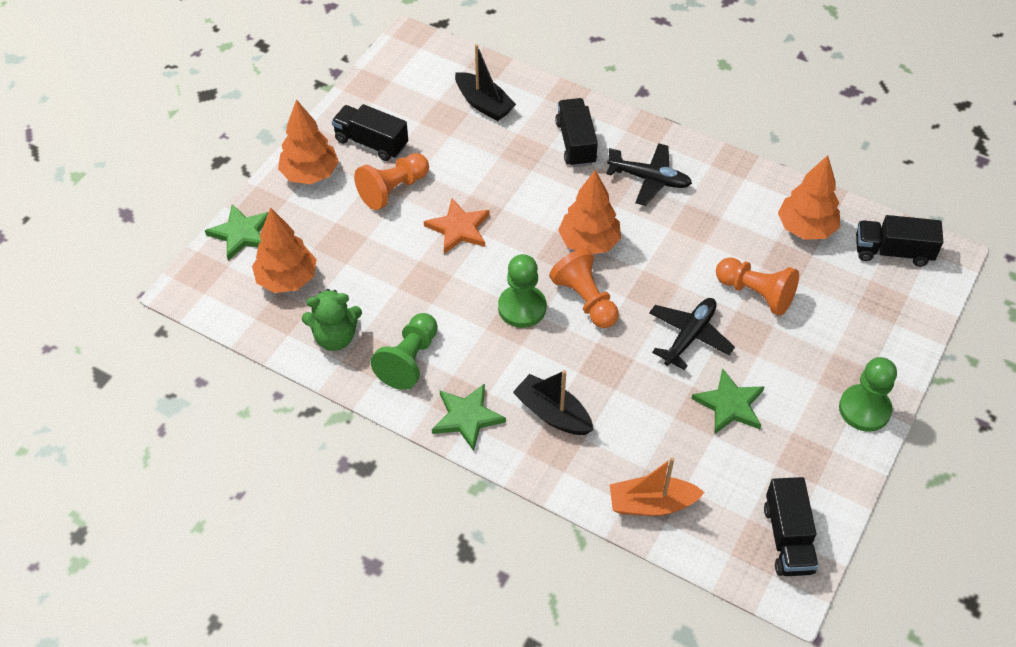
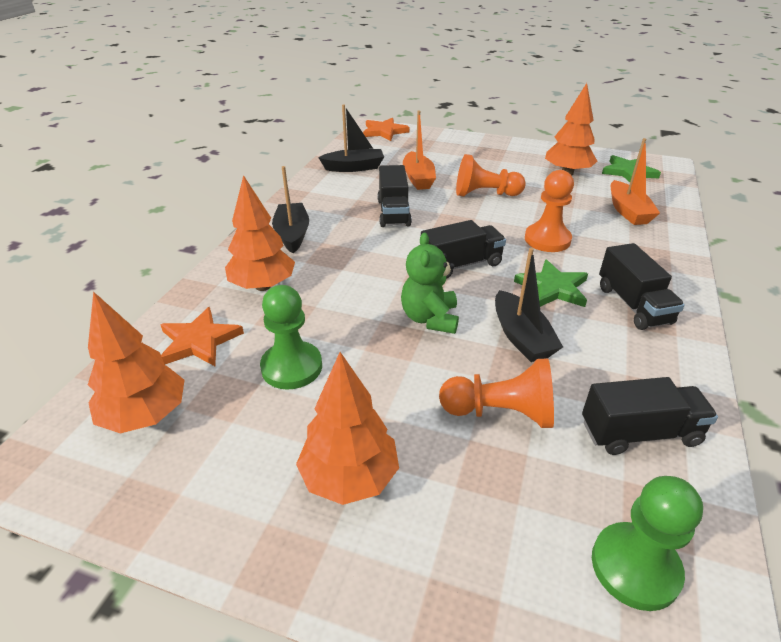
black boat: 2 -> 3
black plane: 2 -> 0
green pawn: 3 -> 2
green star: 3 -> 2
orange boat: 1 -> 2
orange star: 1 -> 2

